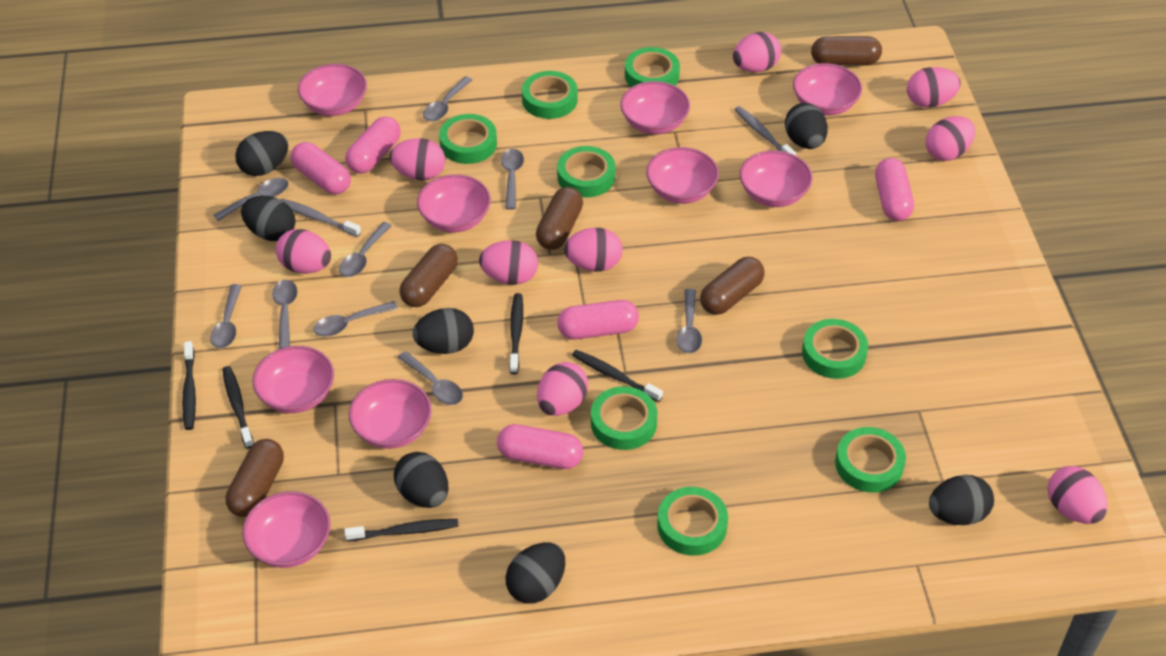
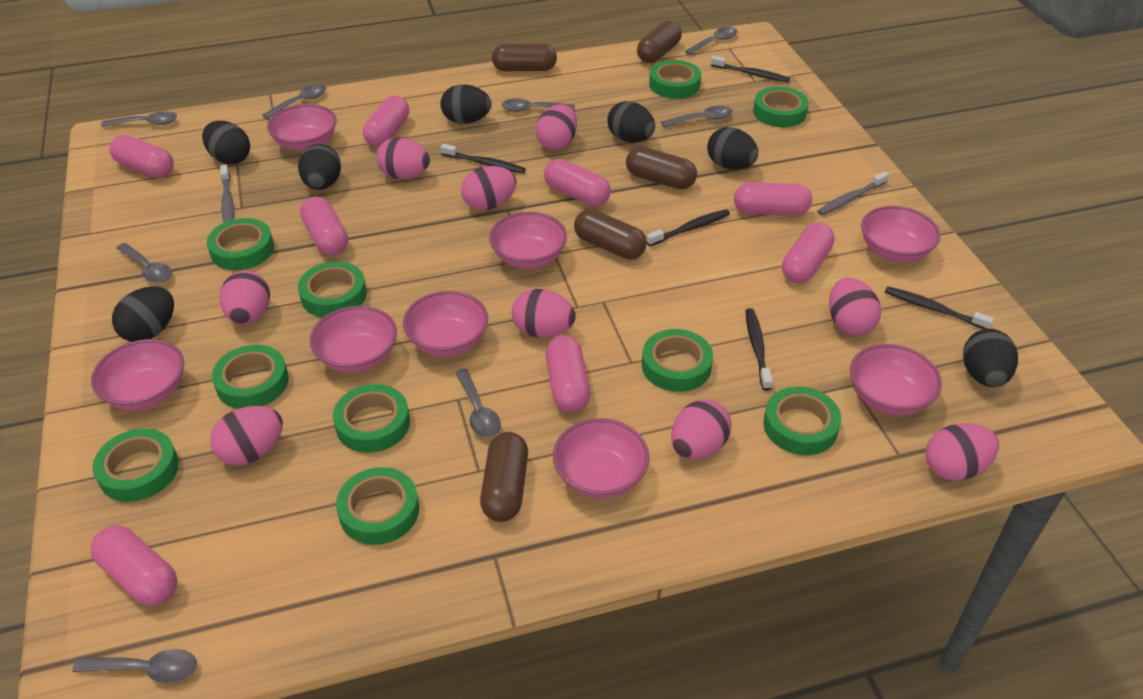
green tape: 8 -> 10
grey spoon: 9 -> 8
pink bowl: 9 -> 8
pink capsule: 5 -> 8

